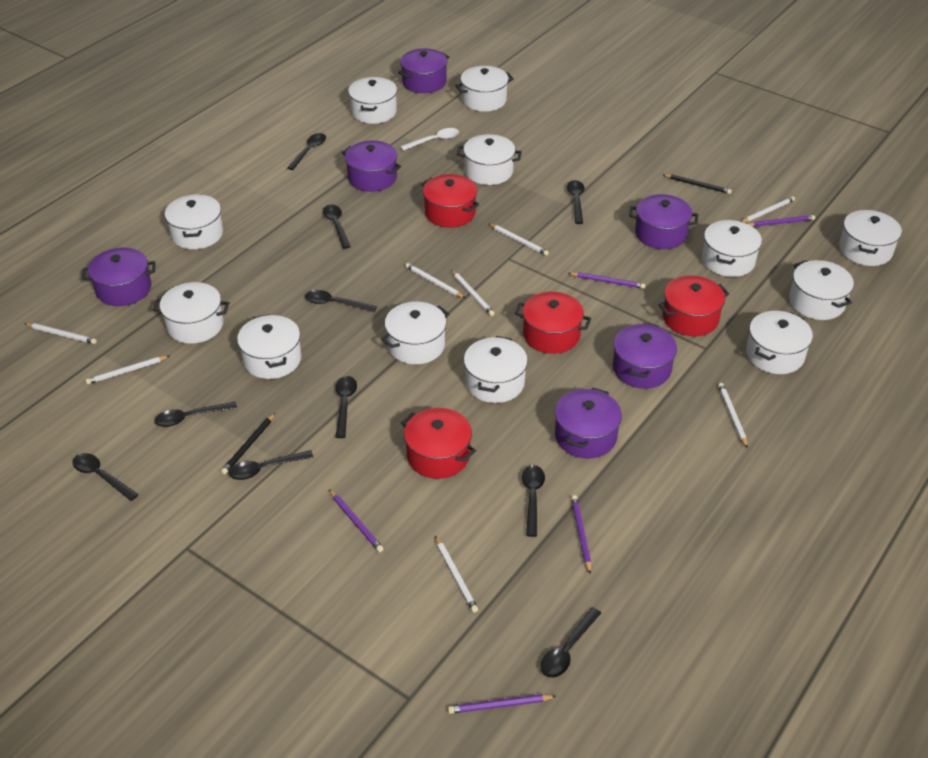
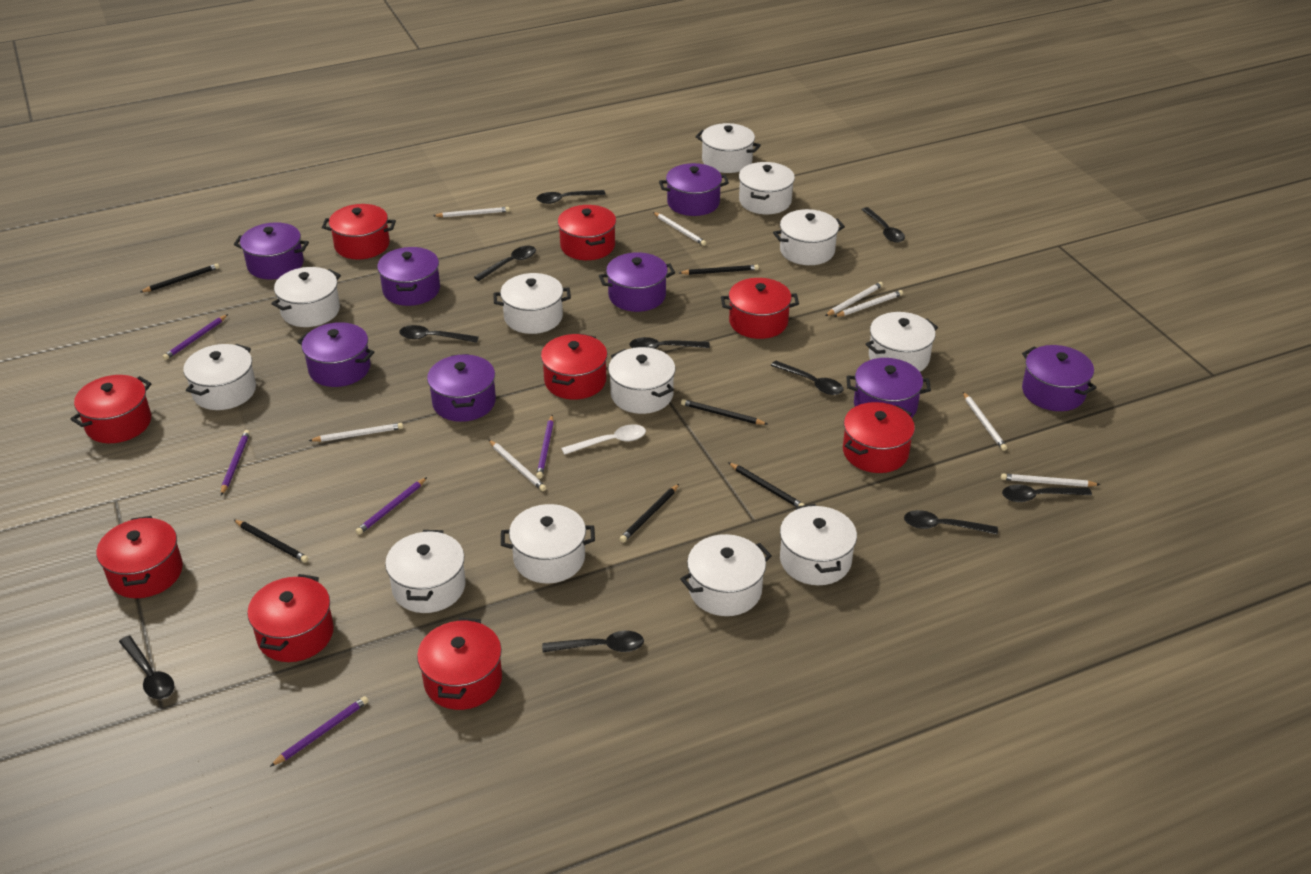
black pencil: 2 -> 6
purple pot: 6 -> 8
red pot: 4 -> 9

